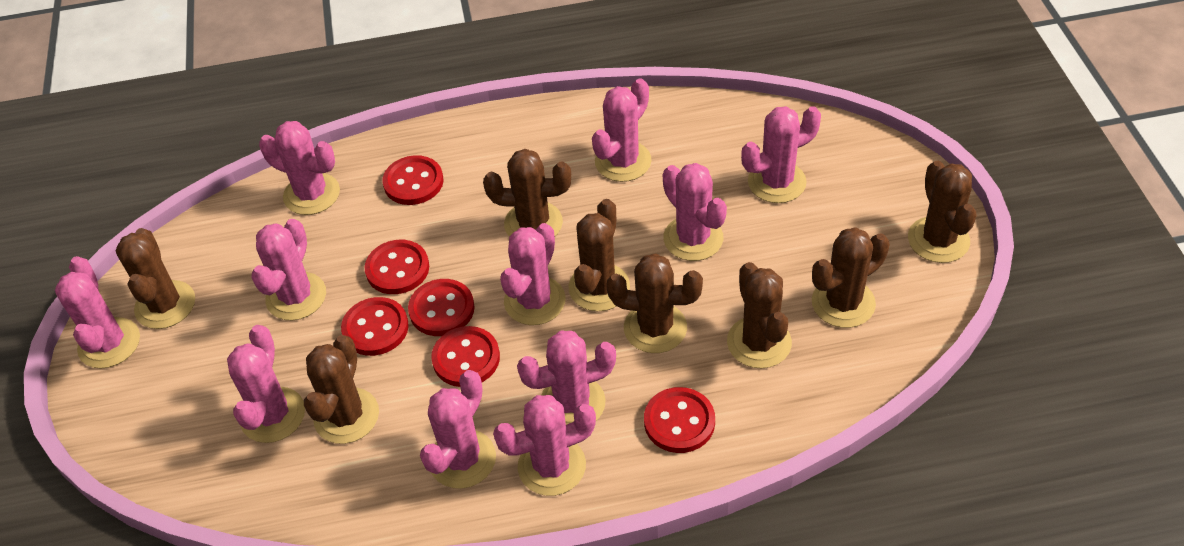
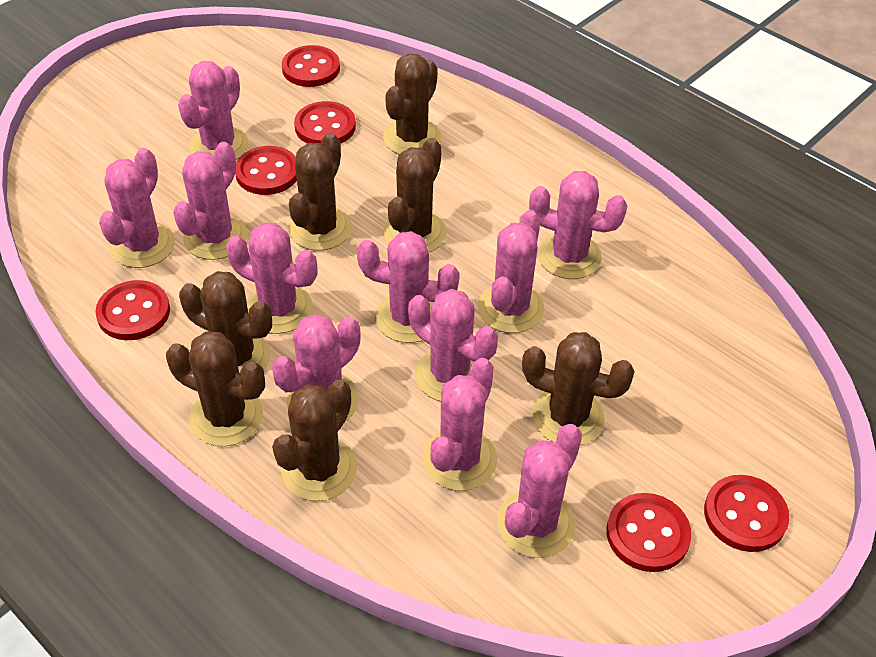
brown cactus: 8 -> 7

